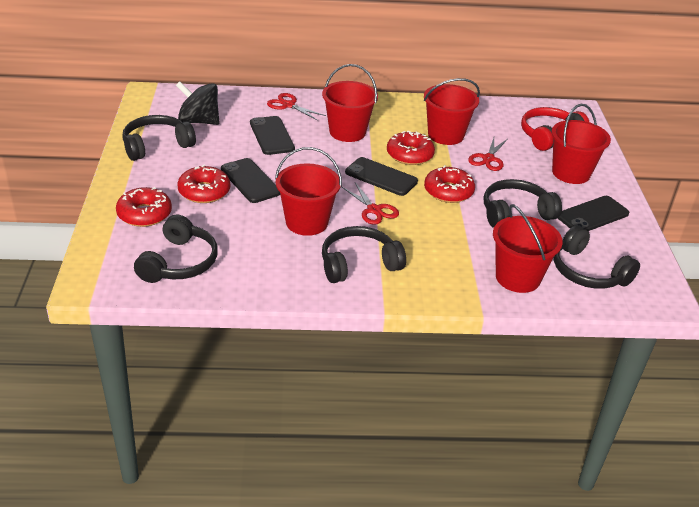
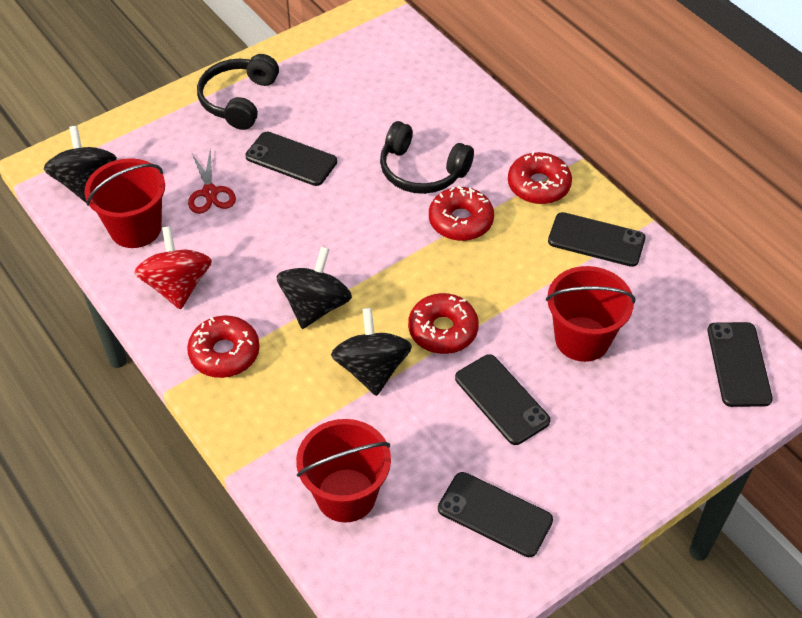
black headphones: 5 -> 2
black phone: 4 -> 5
black spinning top: 1 -> 3
red bucket: 5 -> 3
red headphones: 1 -> 0
red scissors: 3 -> 1
red spinning top: 0 -> 1

